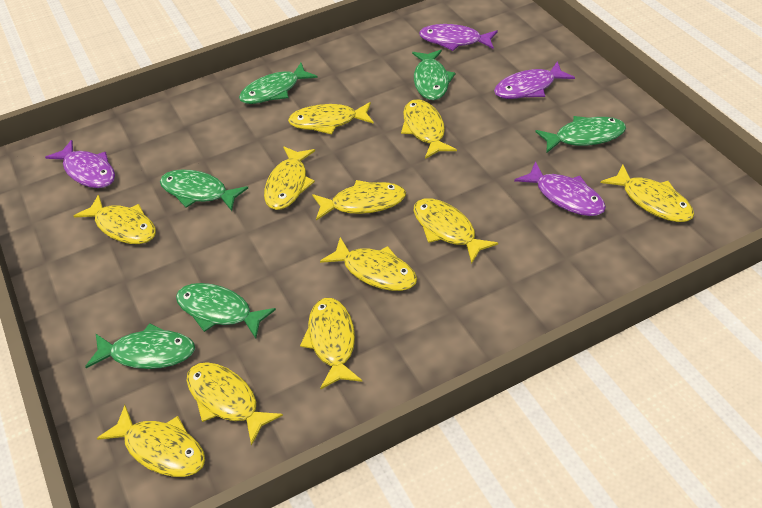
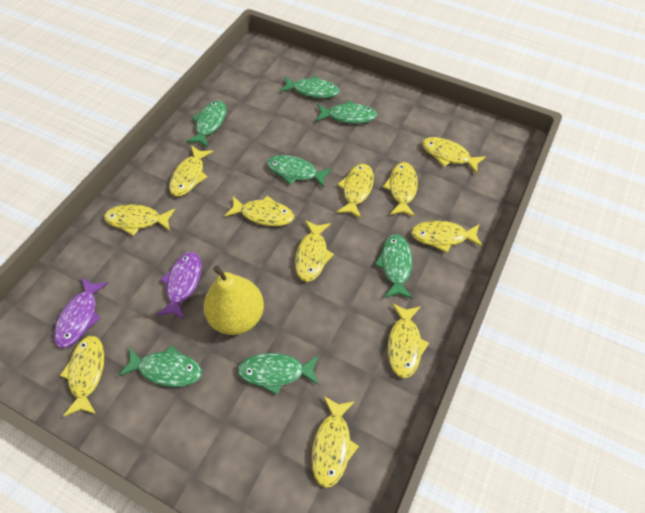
green fish: 6 -> 7
purple fish: 4 -> 2
yellow pear: 0 -> 1

